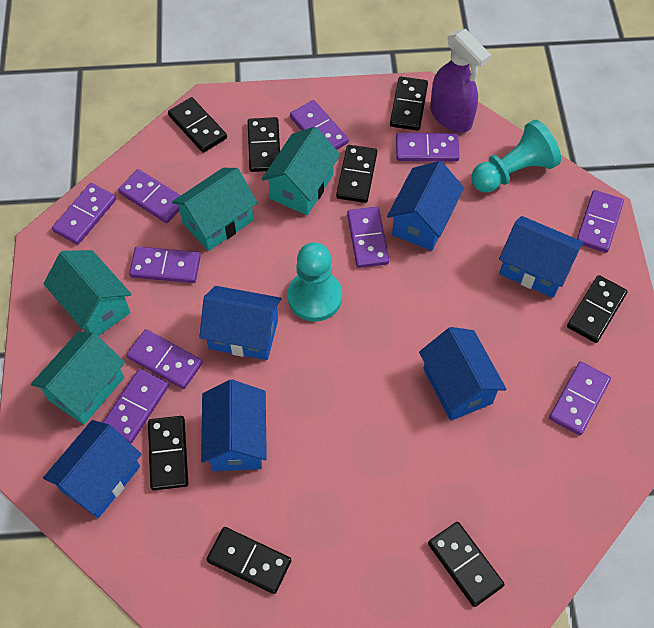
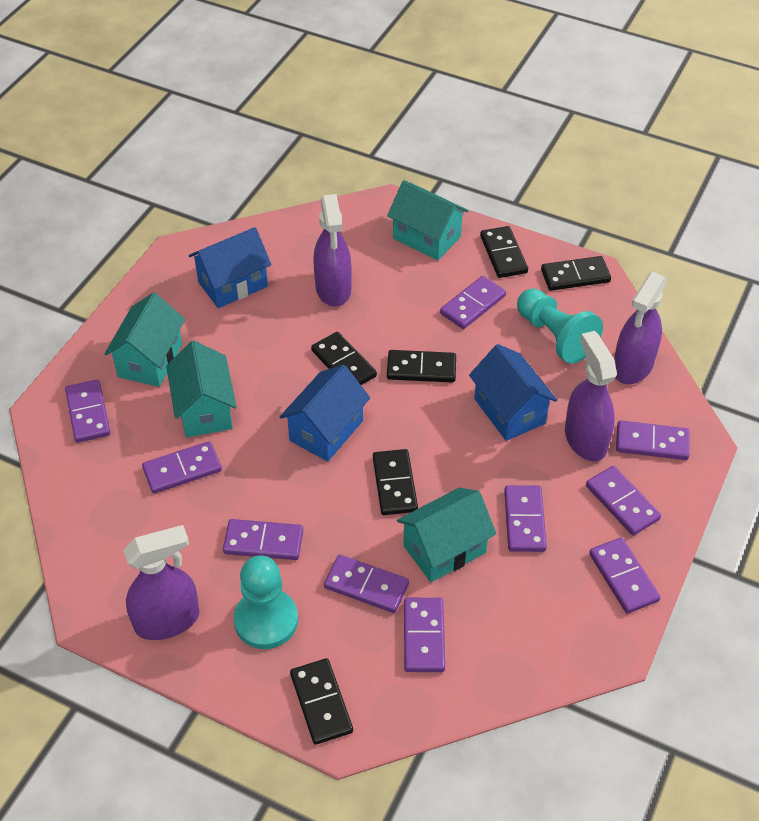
black domino: 8 -> 6
blue house: 6 -> 3
purple spray bottle: 1 -> 4

